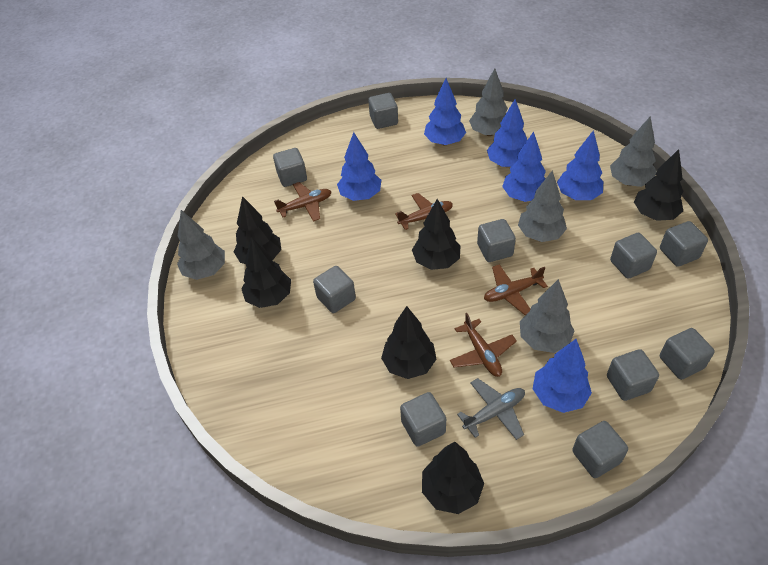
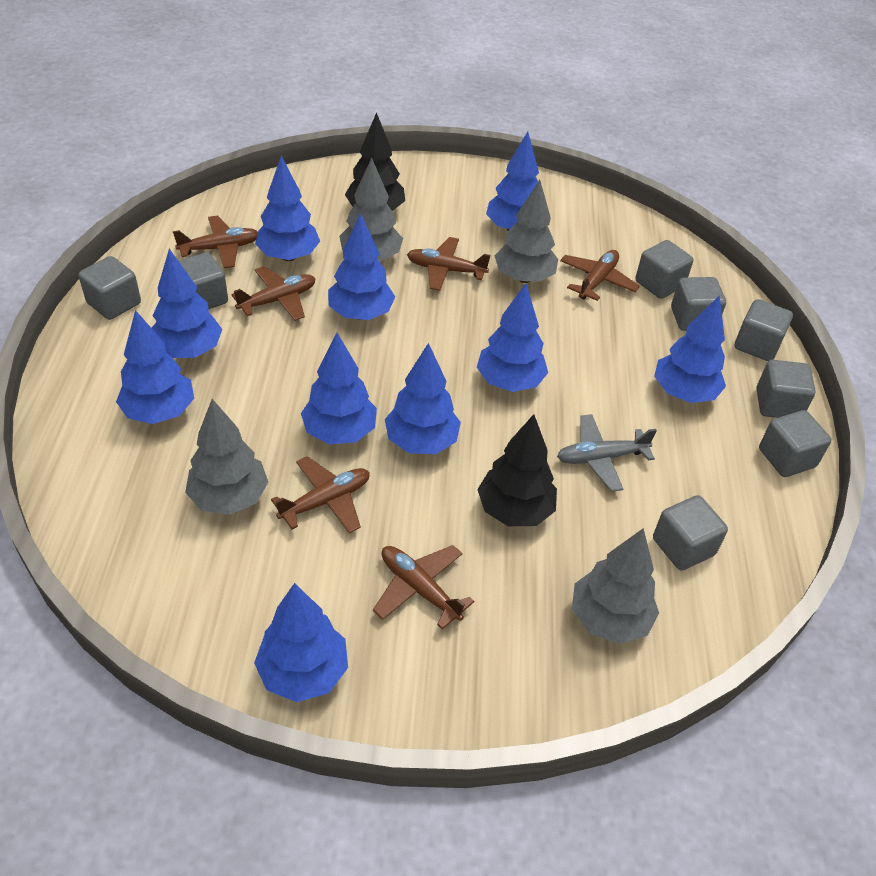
black tree: 6 -> 2
blue tree: 6 -> 10
brown plane: 4 -> 6
grey cube: 10 -> 8
grey tree: 5 -> 4

